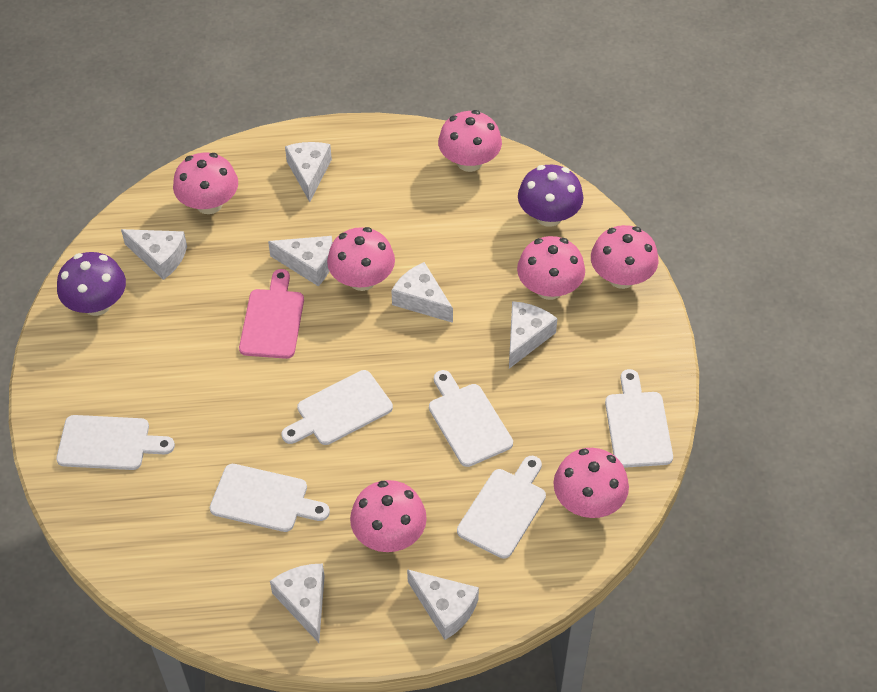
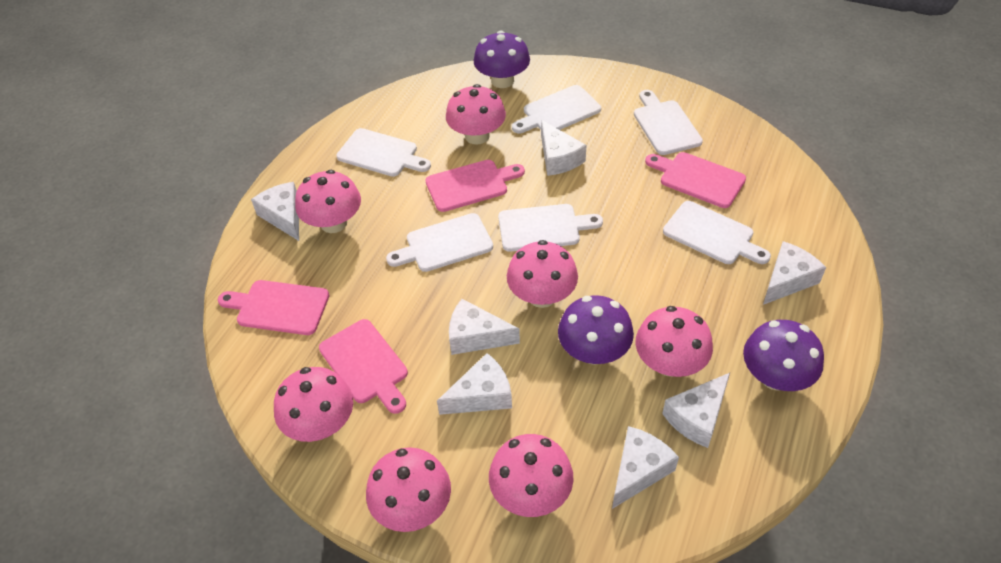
pink cutting board: 1 -> 4
purple mushroom: 2 -> 3

